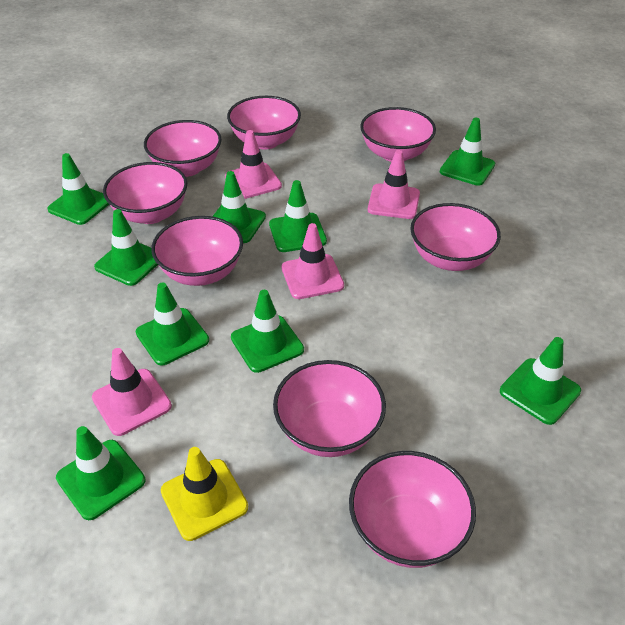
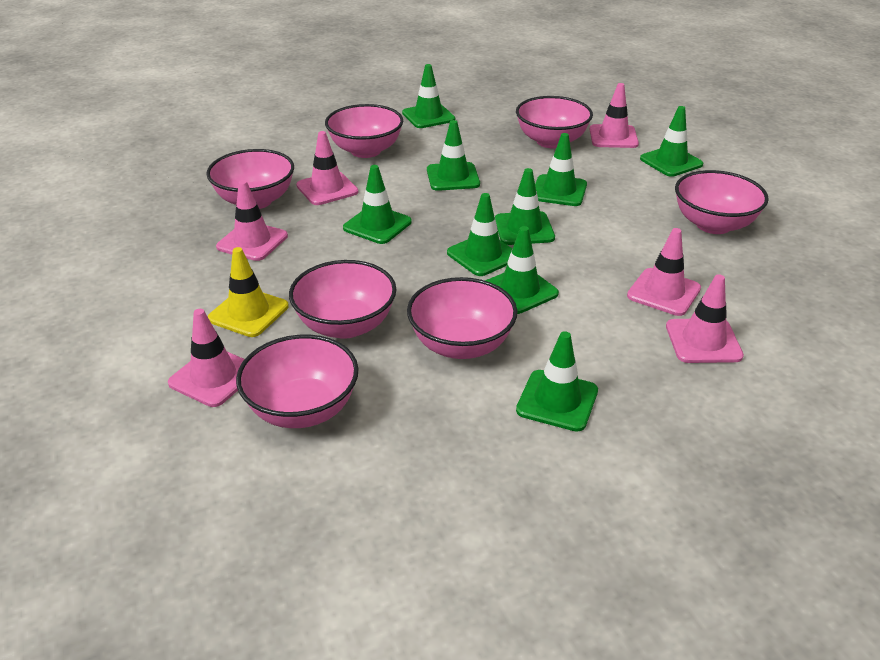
pink bowl: 8 -> 7
pink traffic cone: 4 -> 6

